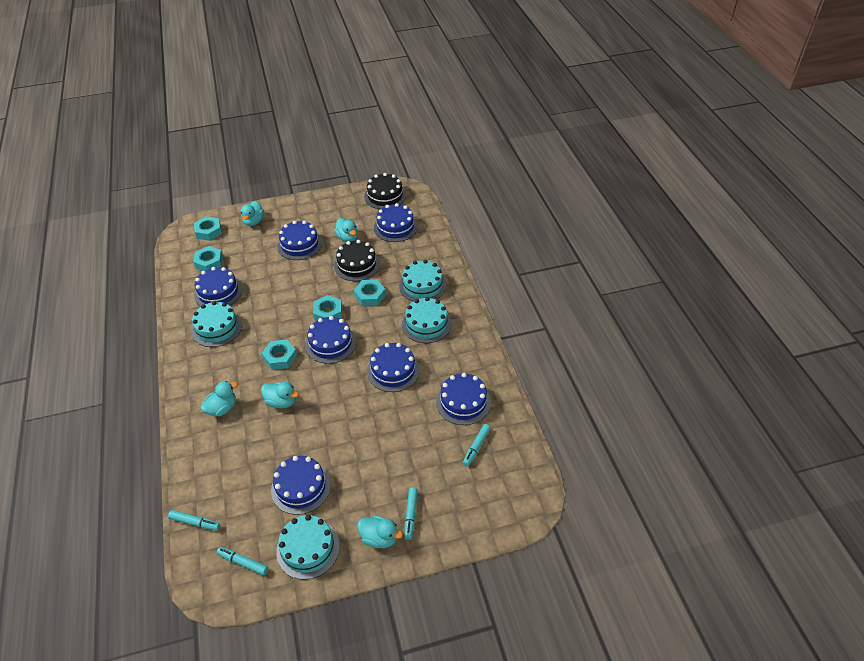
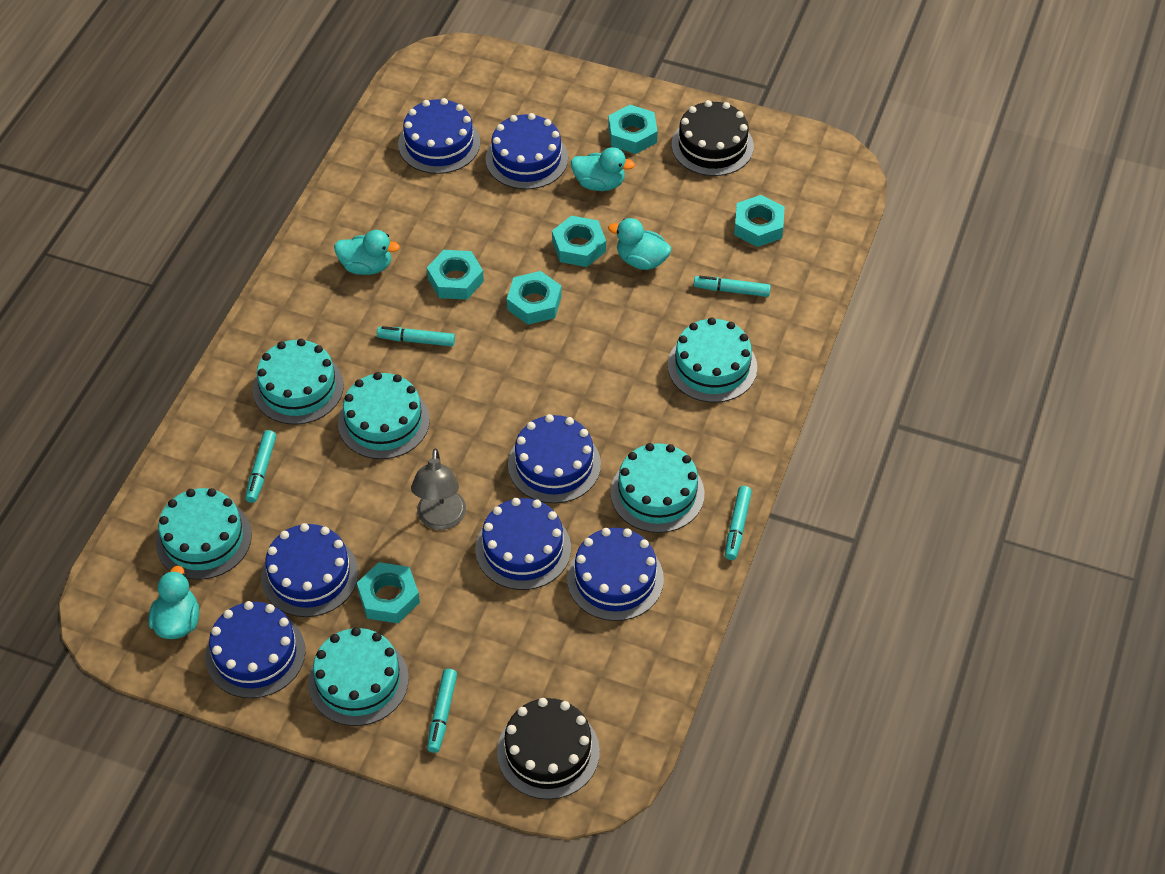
grey lamp: 0 -> 1
turquoise cake: 4 -> 6
turquoise duck: 5 -> 4
turquoise marker: 4 -> 5
turquoise nut: 5 -> 6

